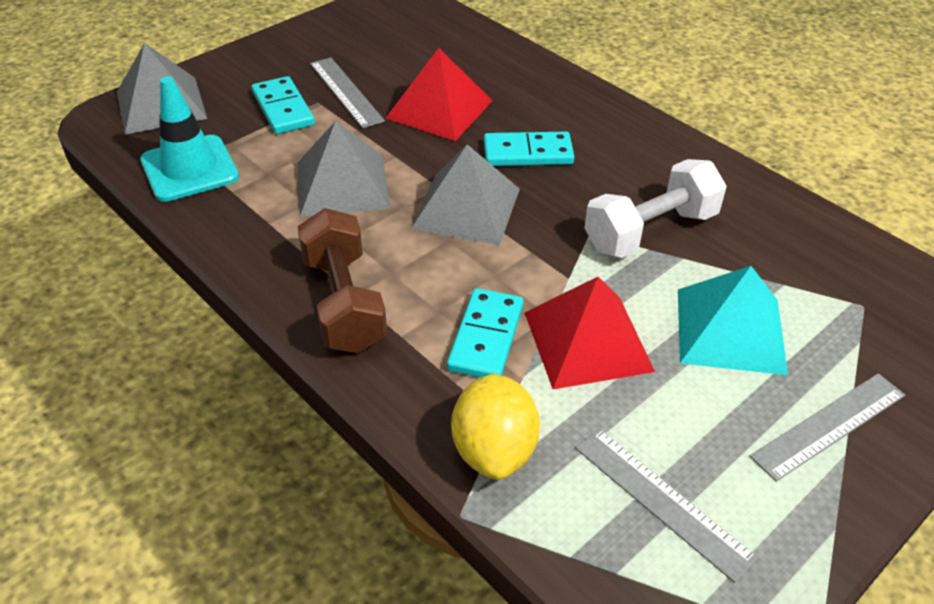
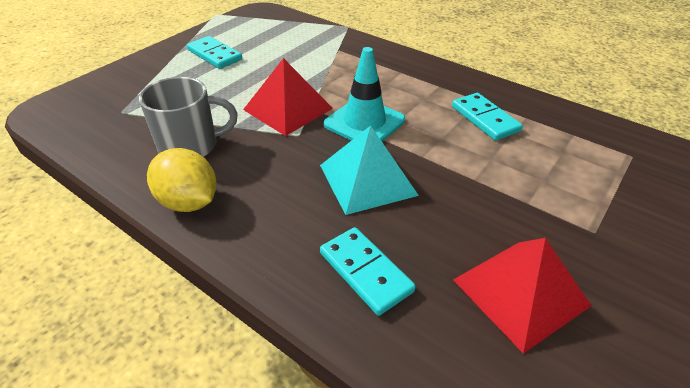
brown dumbbell: 1 -> 0
grey mug: 0 -> 1
grey pyramid: 3 -> 0
grey ruler: 3 -> 0
white dumbbell: 1 -> 0

